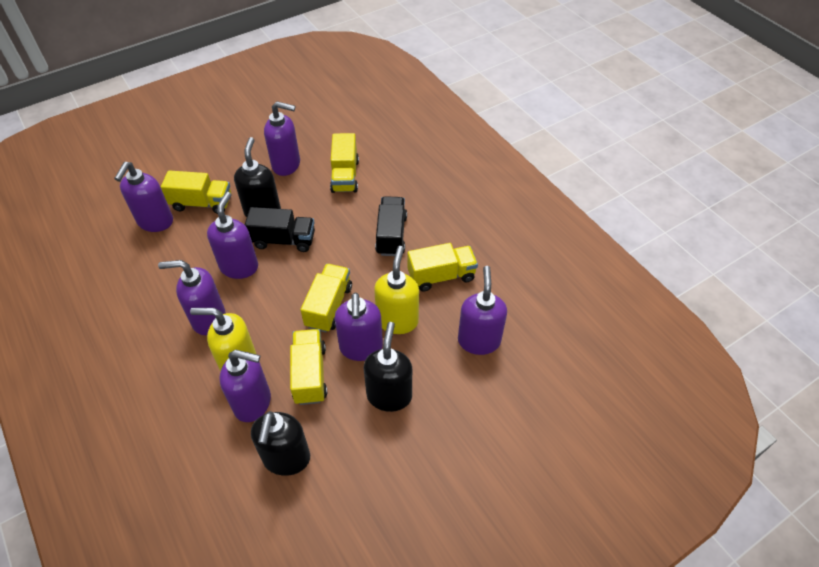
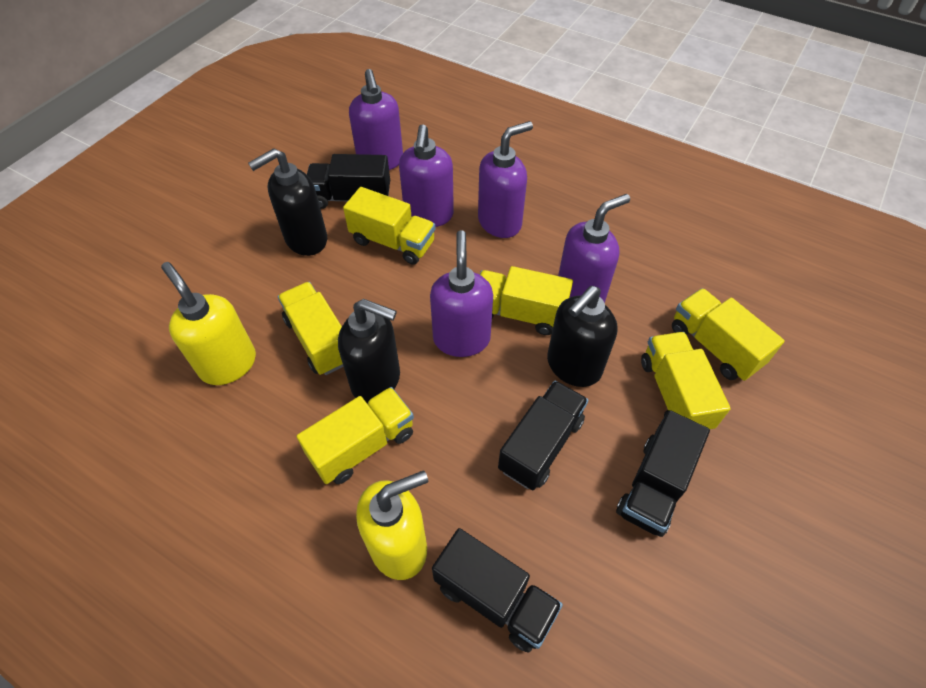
black truck: 2 -> 4
purple soap dispenser: 7 -> 5
yellow truck: 5 -> 6

